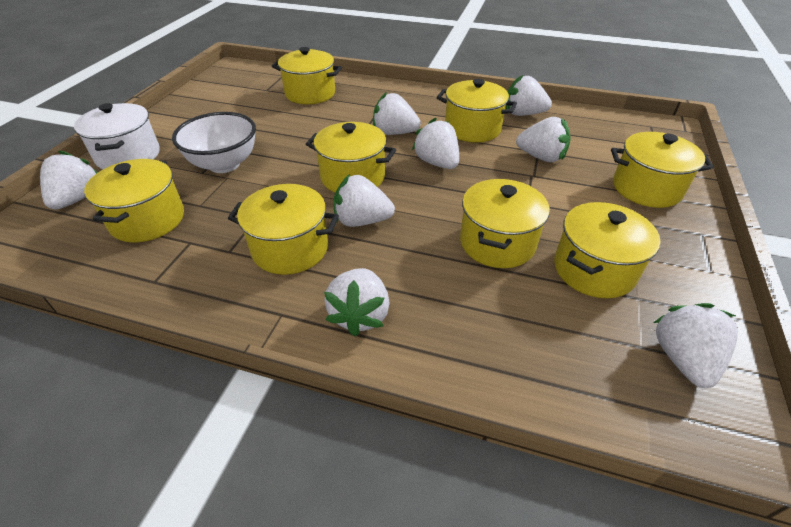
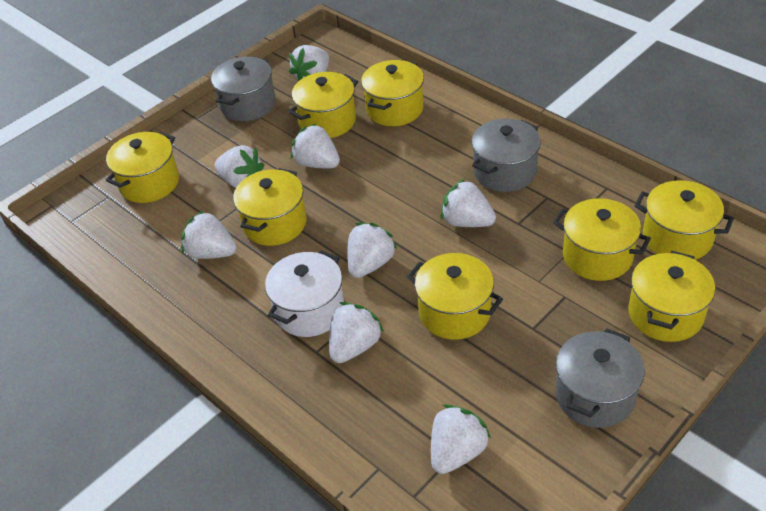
grey pot: 0 -> 3
white bowl: 1 -> 0

